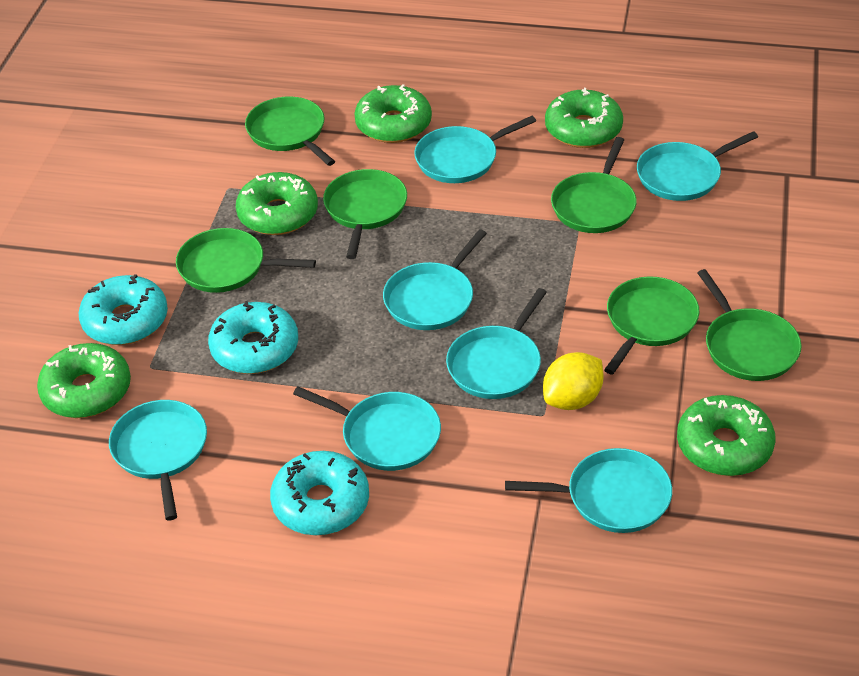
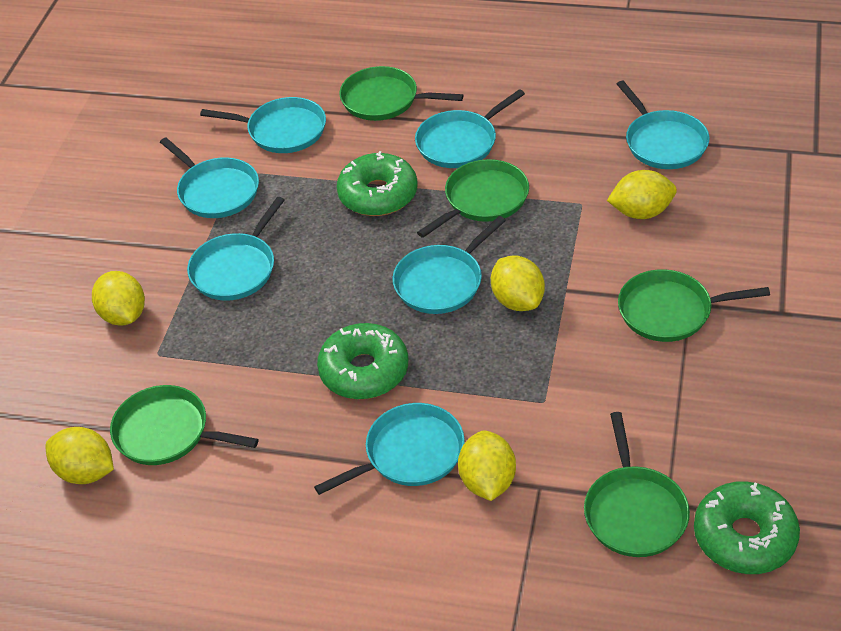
green donut: 5 -> 3
green pan: 6 -> 5
turquoise donut: 3 -> 0
yellow lemon: 1 -> 5

